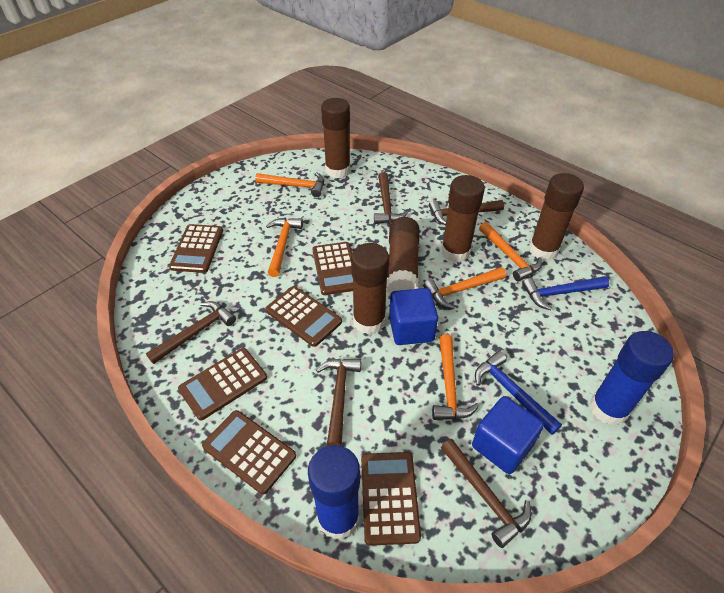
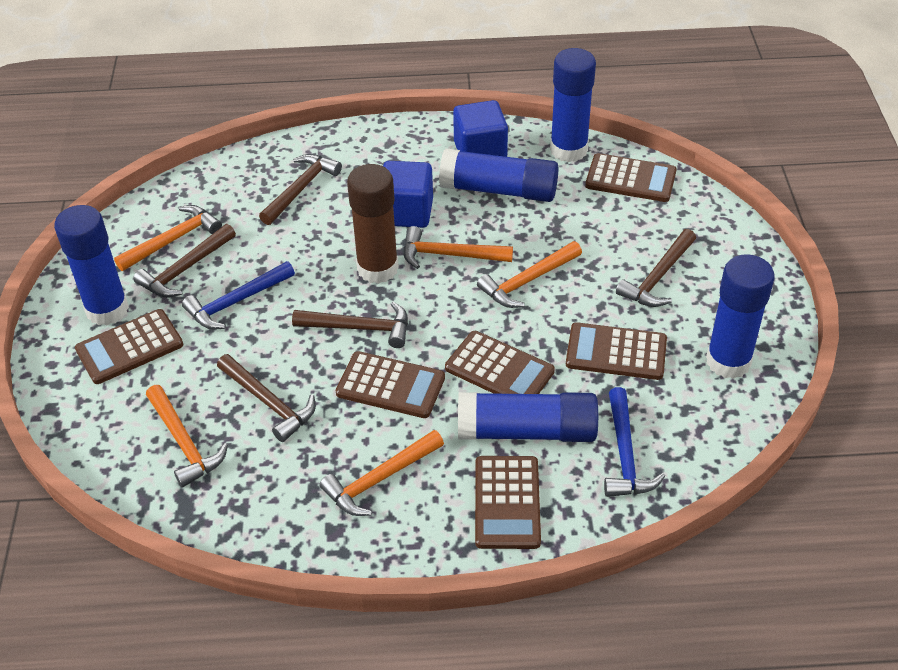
blue glue stick: 2 -> 5
brown glue stick: 5 -> 1

